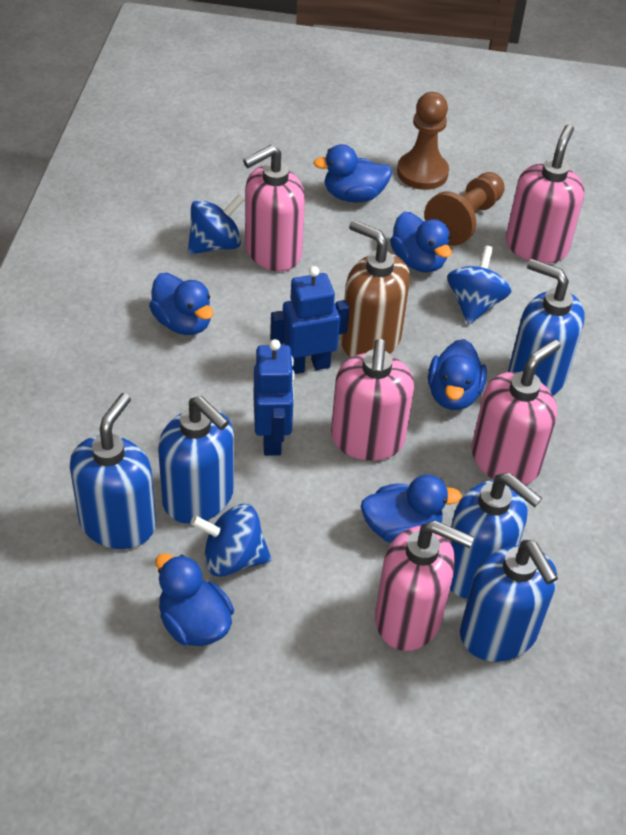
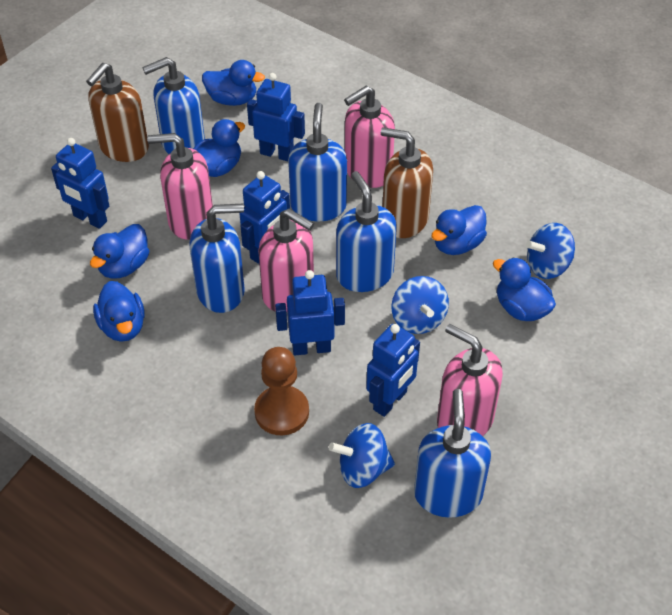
blue robot: 2 -> 5
brown pawn: 2 -> 1
brown soap dispenser: 1 -> 2
pink soap dispenser: 5 -> 4

